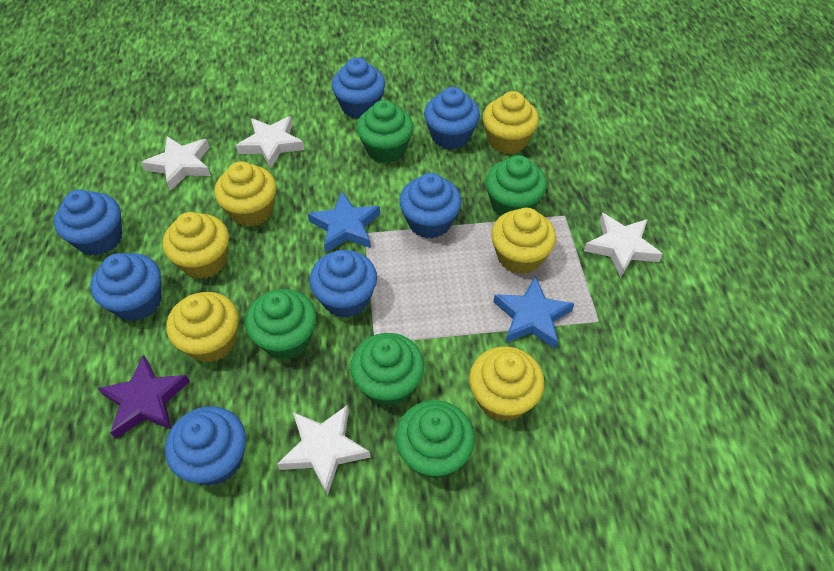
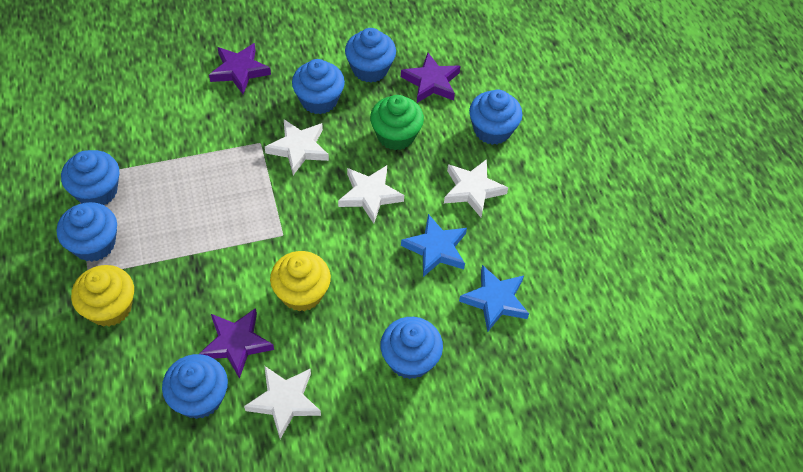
green cupcake: 5 -> 1
purple star: 1 -> 3
yellow cupcake: 6 -> 2

